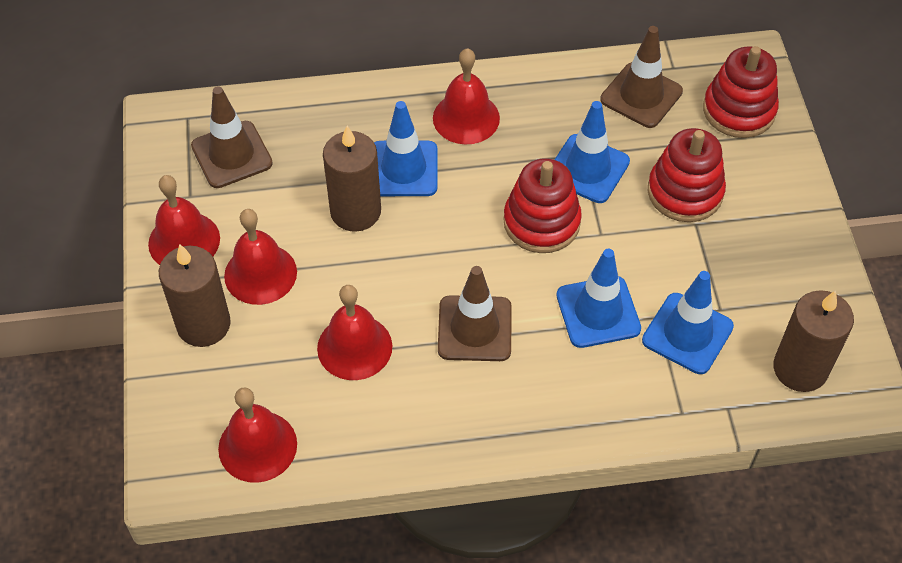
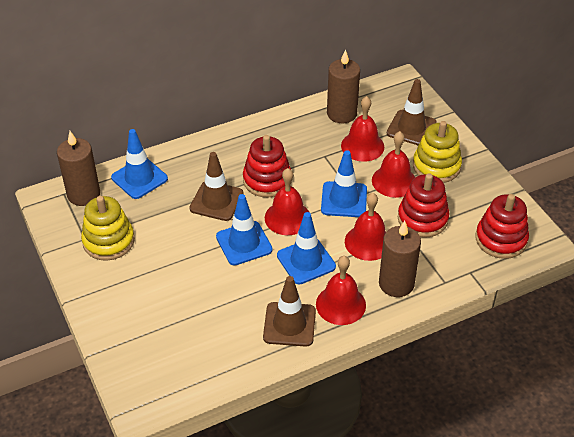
yellow stacking toy: 0 -> 2

